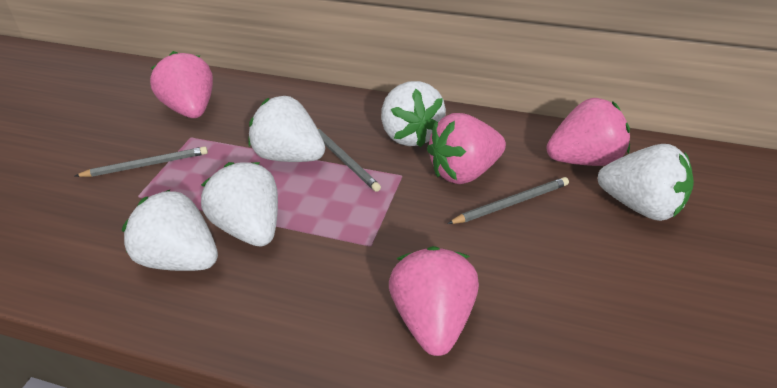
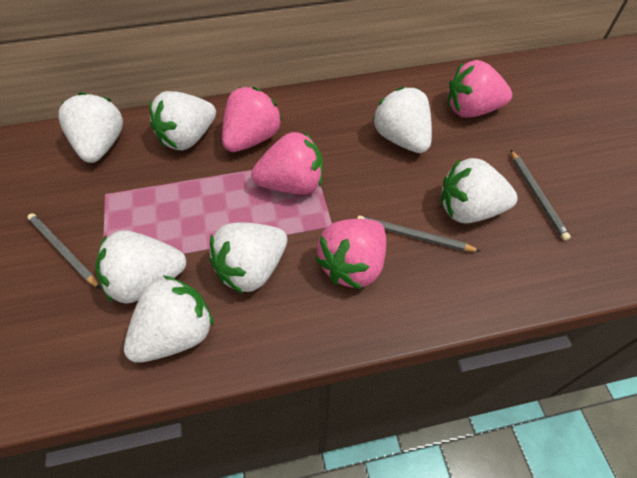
white strawberry: 5 -> 7

